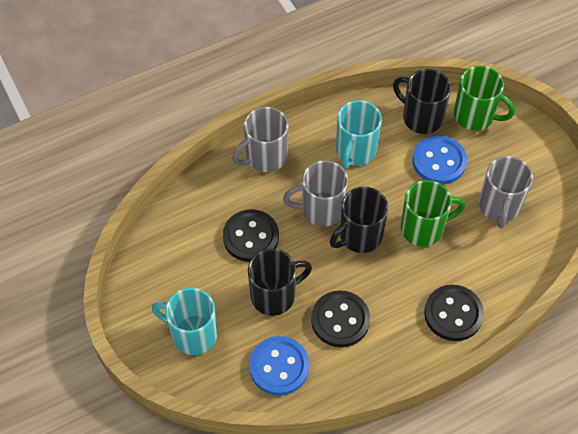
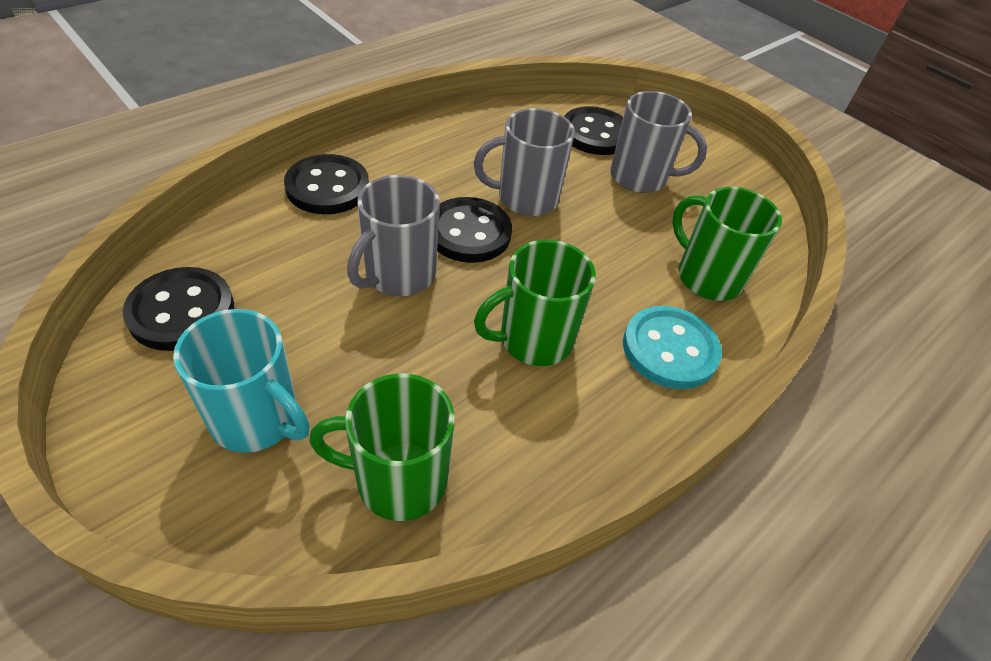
black button: 3 -> 4
black mug: 3 -> 0
blue button: 2 -> 0
green mug: 2 -> 3
turquoise button: 0 -> 1
turquoise mug: 2 -> 1

